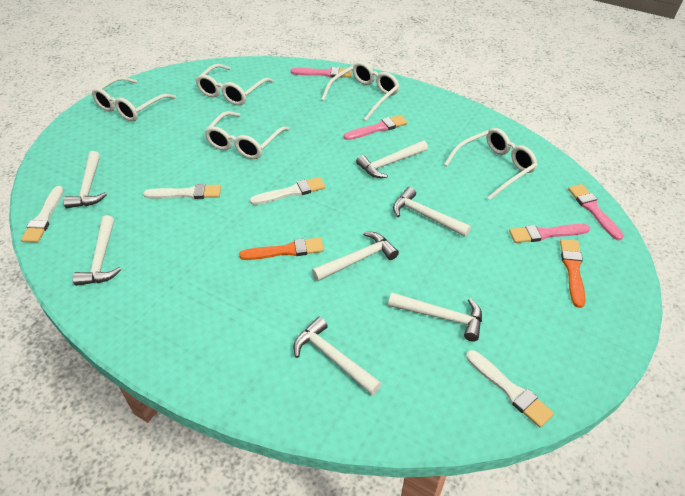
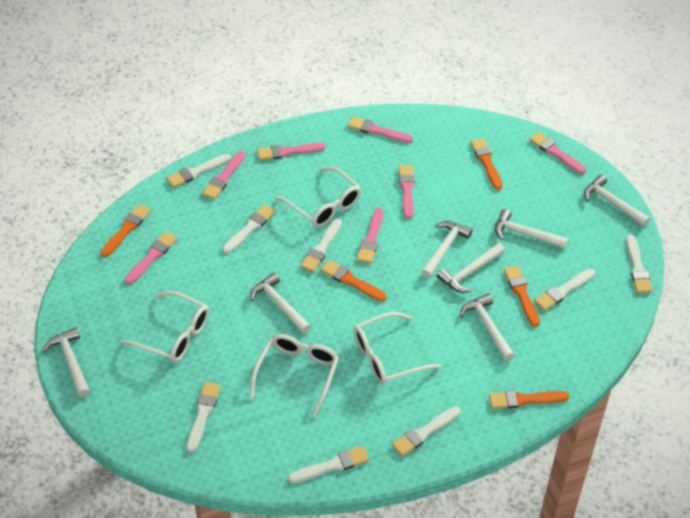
orange brush: 2 -> 5
pink brush: 4 -> 7
white brush: 4 -> 8
white glasses: 5 -> 4

